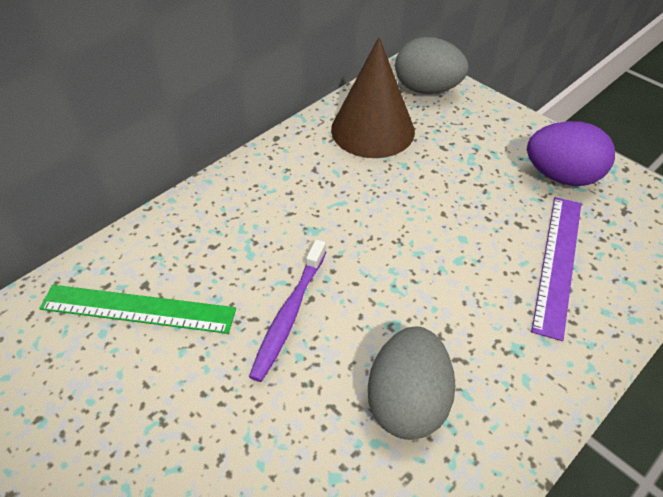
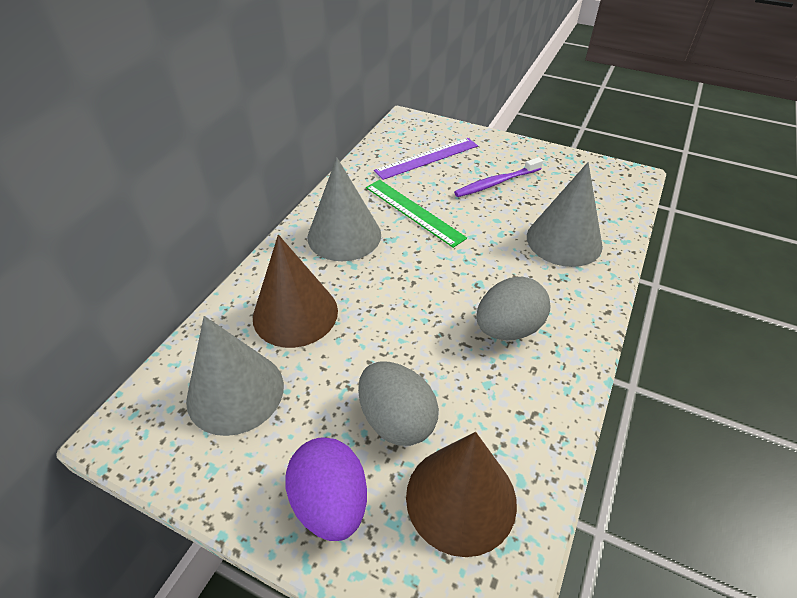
brown cone: 1 -> 2
grey cone: 0 -> 3

